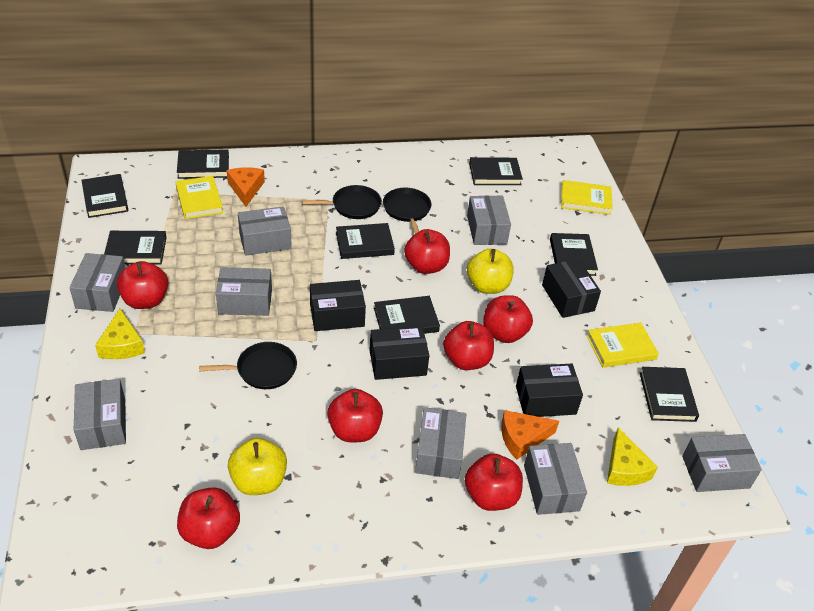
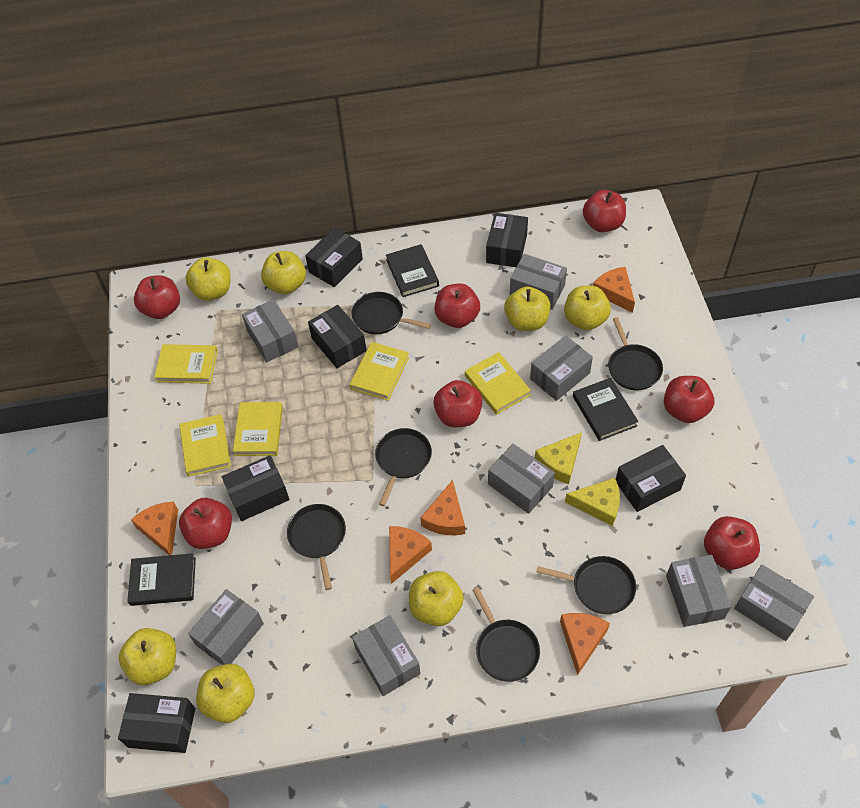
black book: 8 -> 3
black box: 4 -> 6
black pan: 3 -> 6
orange cheese: 2 -> 5
yellow apple: 2 -> 7
yellow book: 3 -> 5

